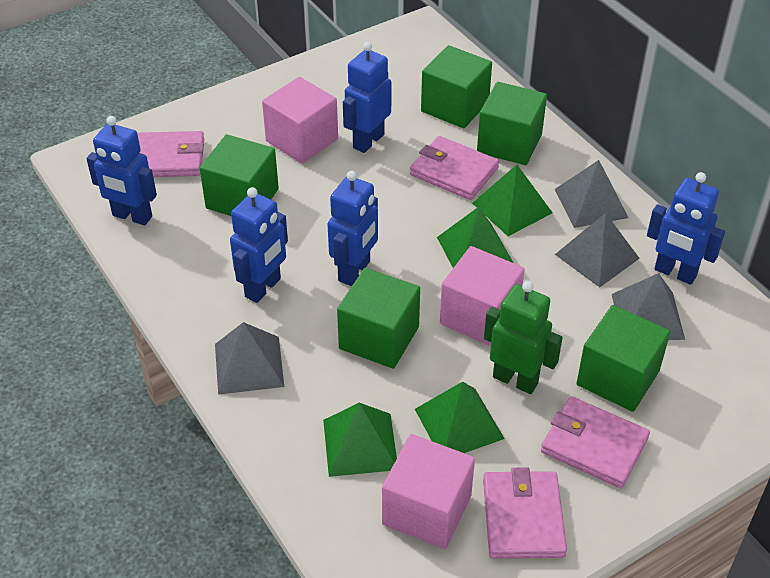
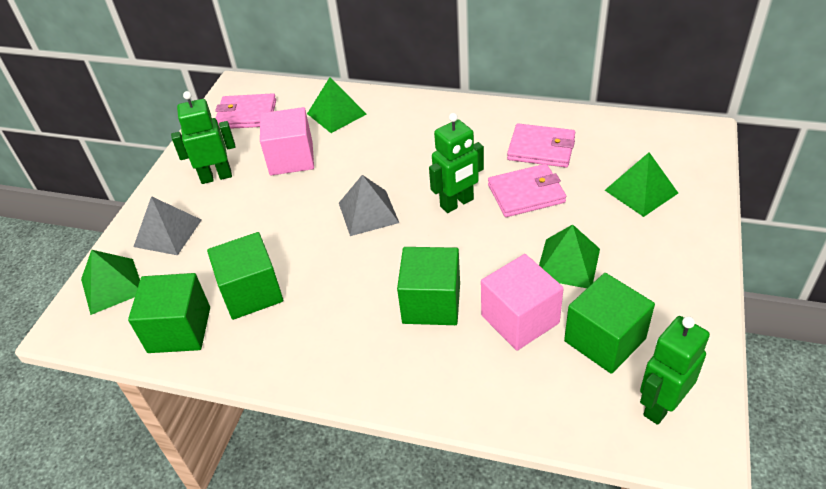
blue robot: 5 -> 0
green cube: 5 -> 4
green robot: 1 -> 3
grey pyramid: 4 -> 2
pink cube: 3 -> 2
pink wallet: 4 -> 3

